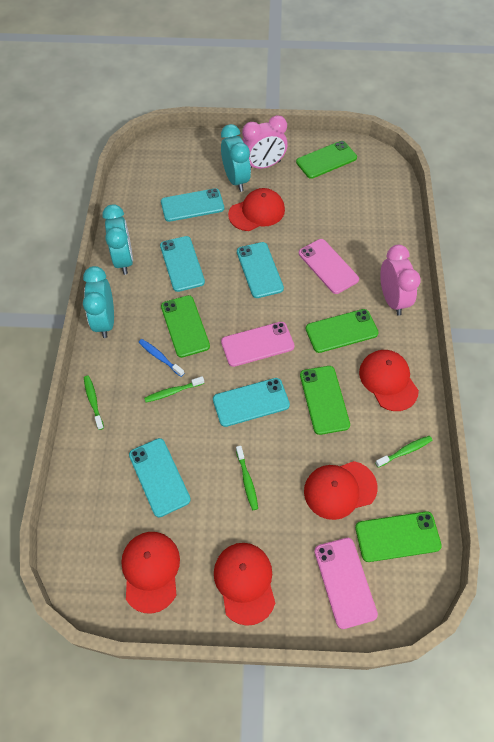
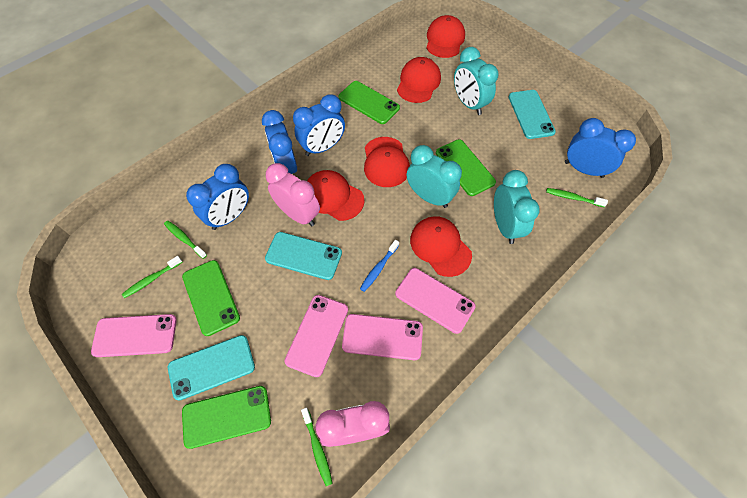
blue clock: 0 -> 4
green phone: 5 -> 4
pink phone: 3 -> 4
turquoise phone: 5 -> 3

